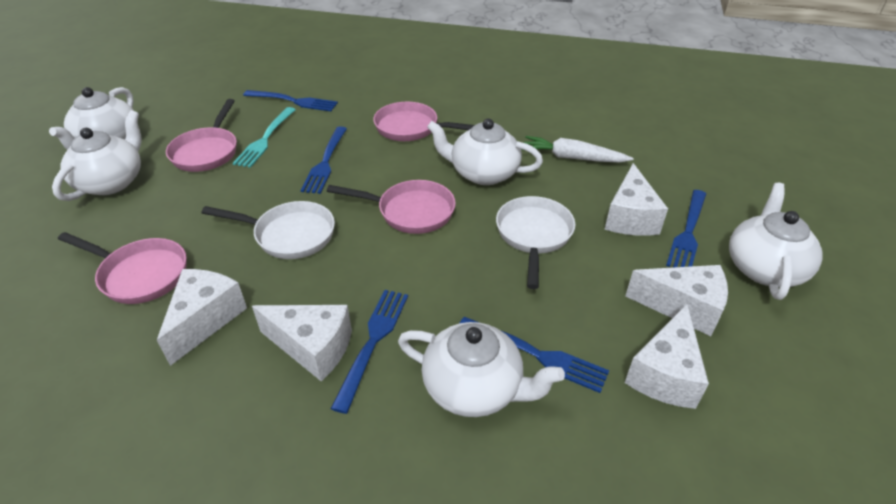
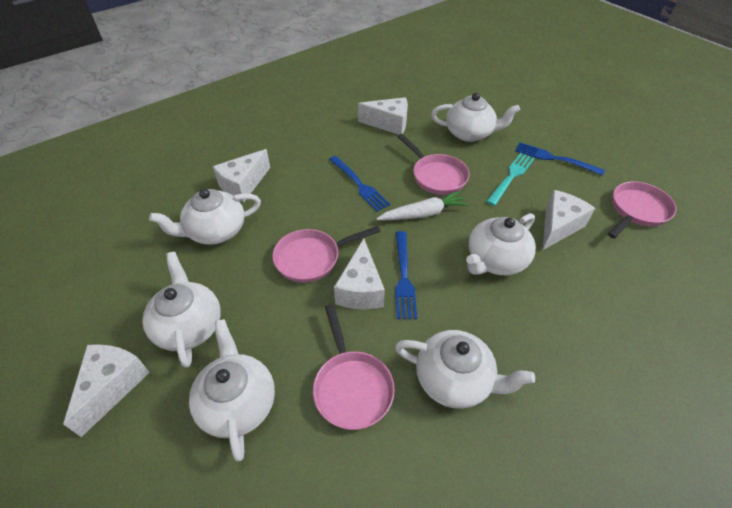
blue fork: 5 -> 3
white pan: 2 -> 0
white teapot: 5 -> 6

